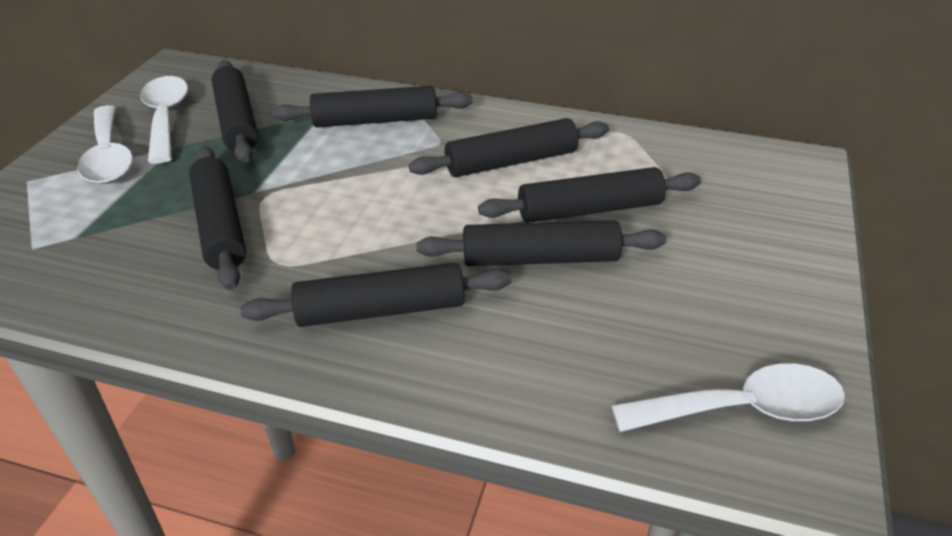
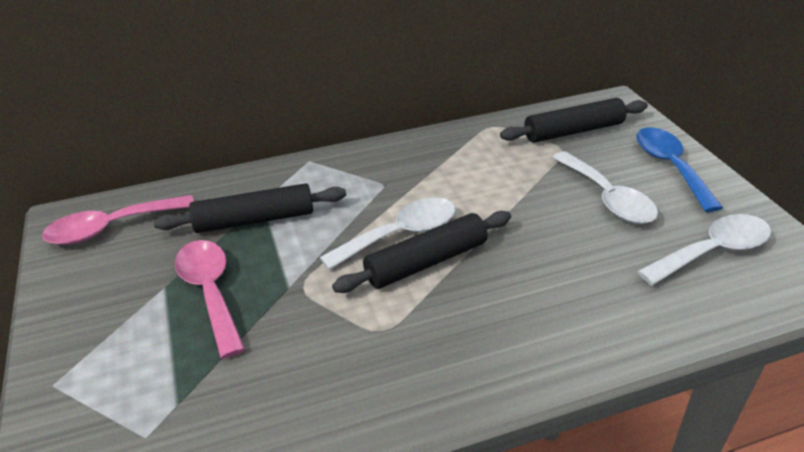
black rolling pin: 7 -> 3
blue spoon: 0 -> 1
pink spoon: 0 -> 2

